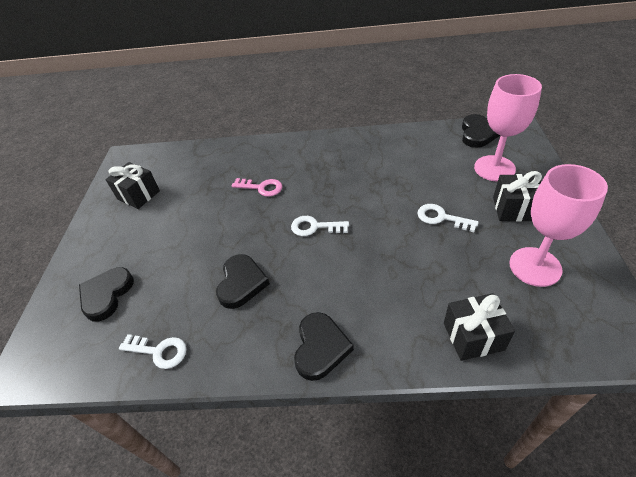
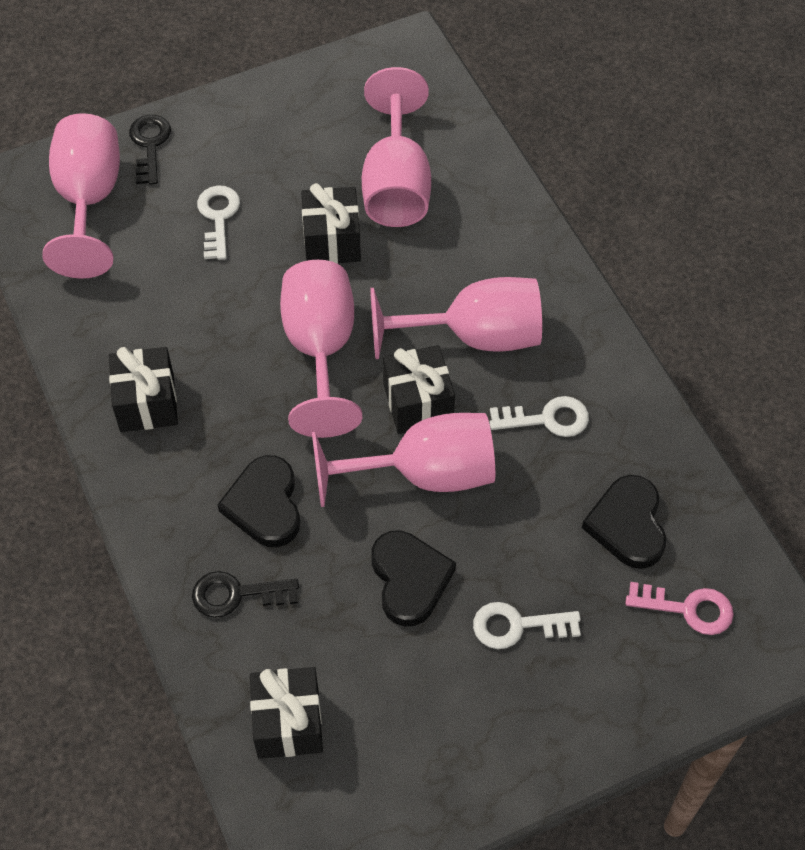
black gift: 3 -> 4
black heart: 4 -> 3
black key: 0 -> 2
pink goblet: 2 -> 5

